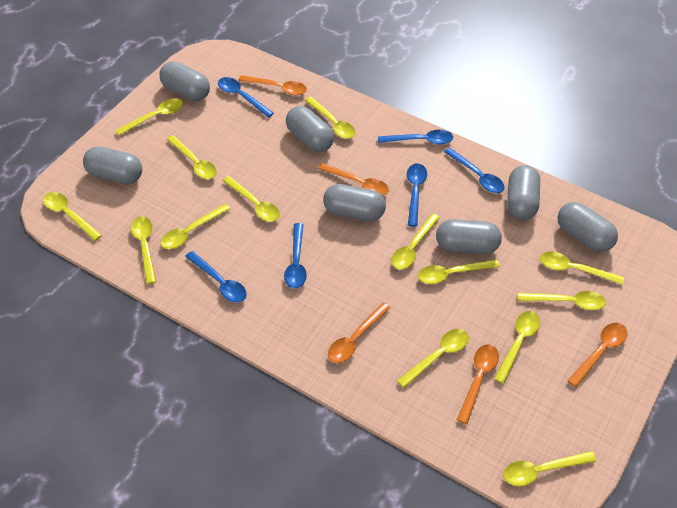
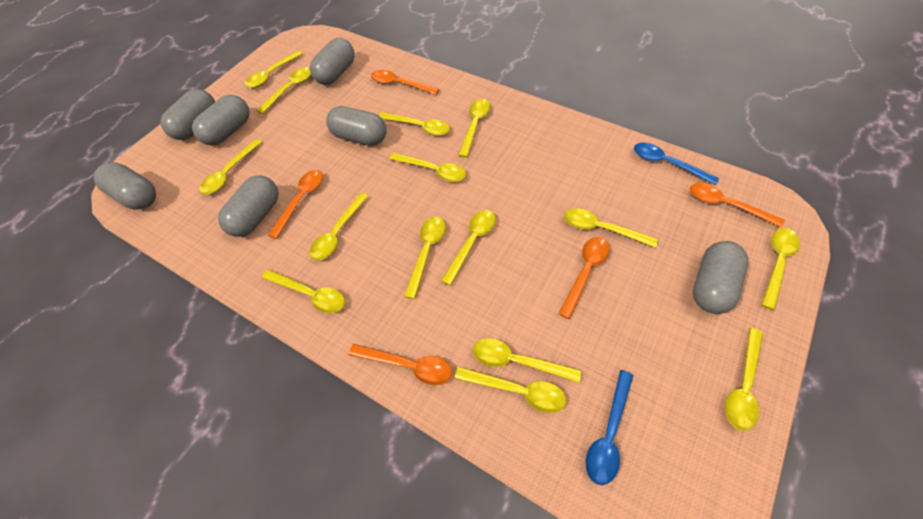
blue spoon: 6 -> 2
yellow spoon: 14 -> 15

